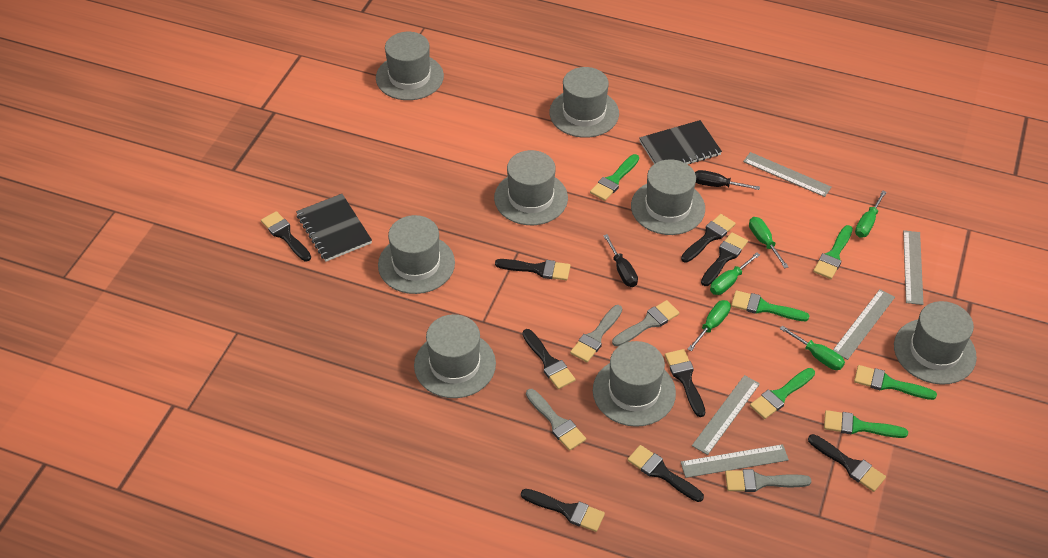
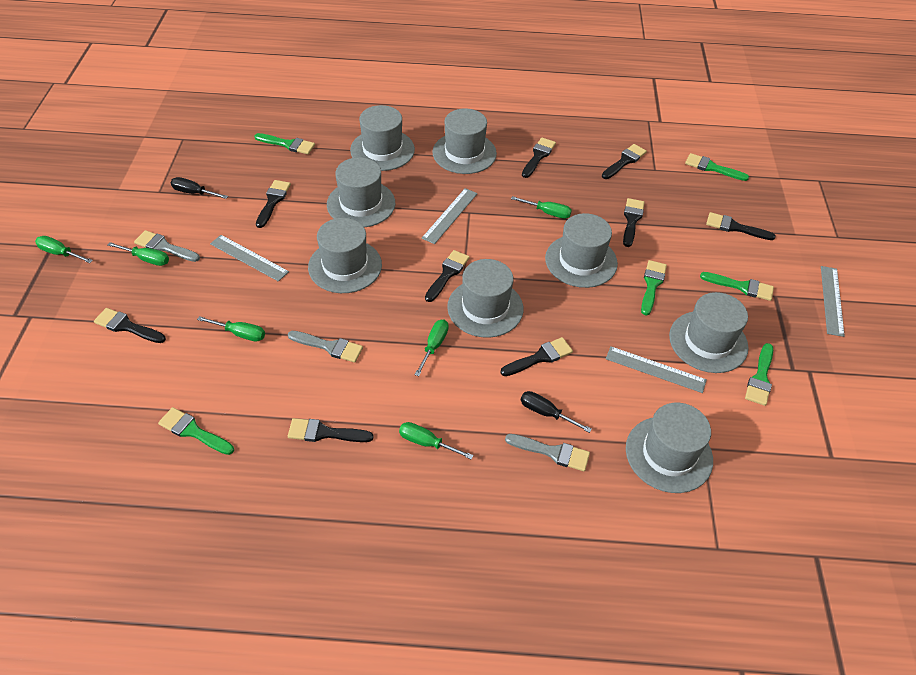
black notebook: 2 -> 0
green screwdriver: 5 -> 6
grey brush: 4 -> 3
grey ruler: 5 -> 4

